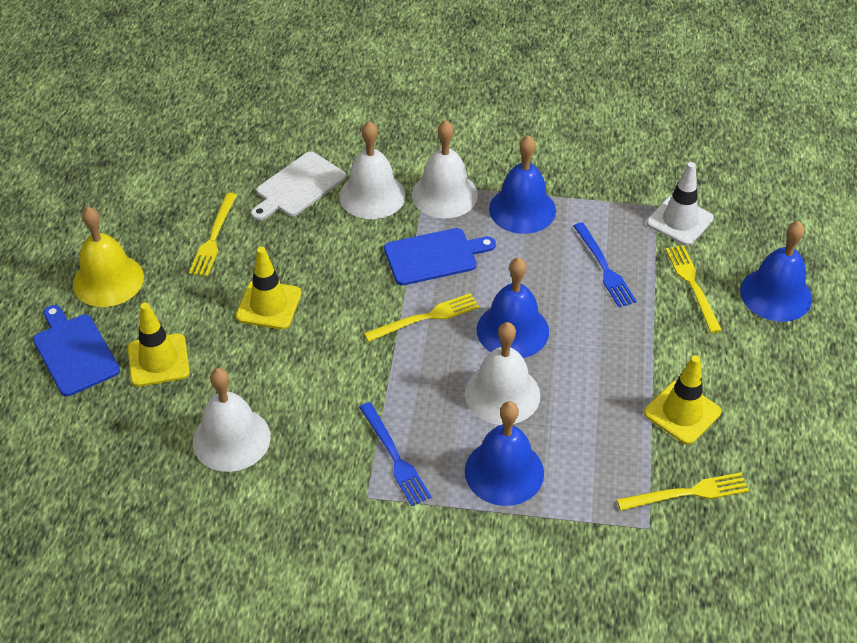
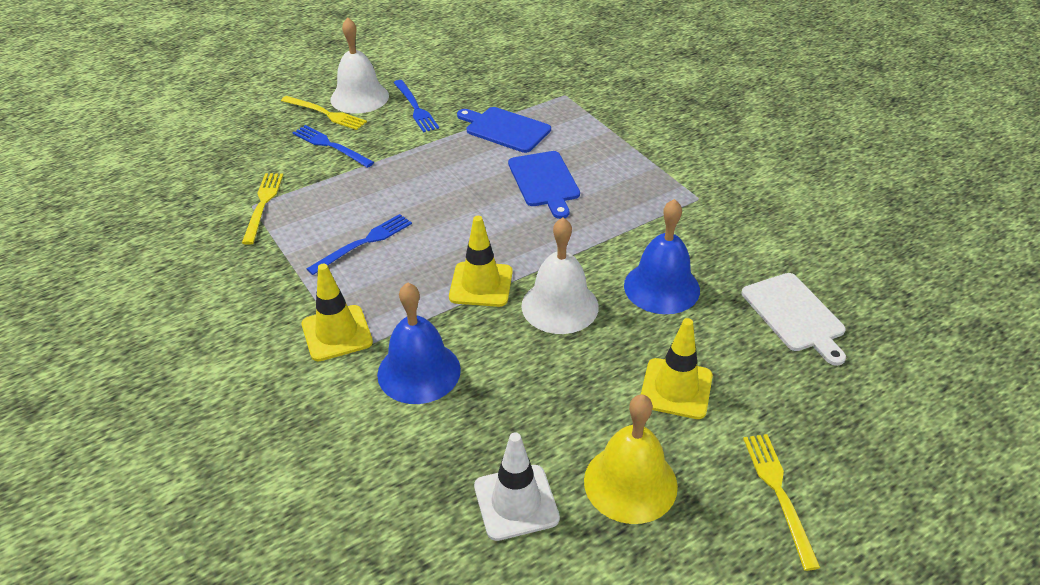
blue bell: 4 -> 2
blue fork: 2 -> 3
white bell: 4 -> 2
yellow fork: 4 -> 3

